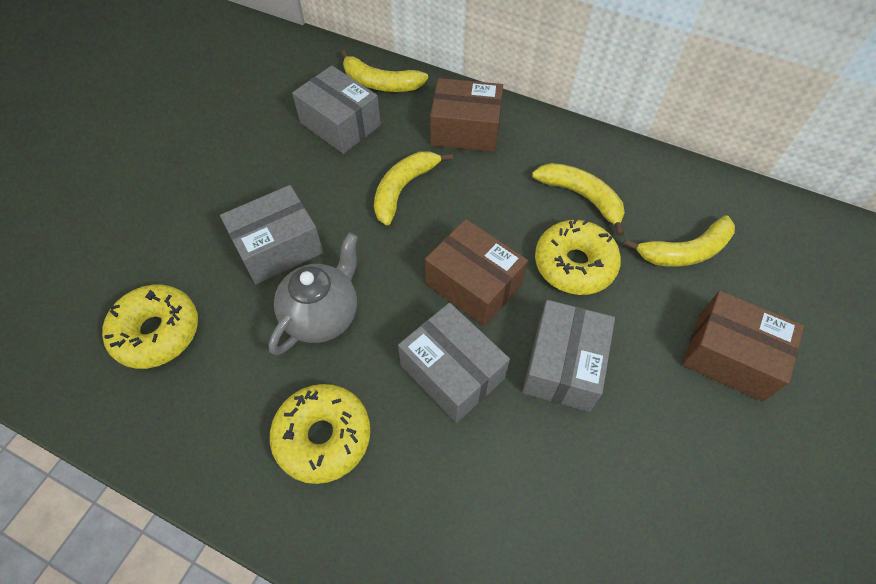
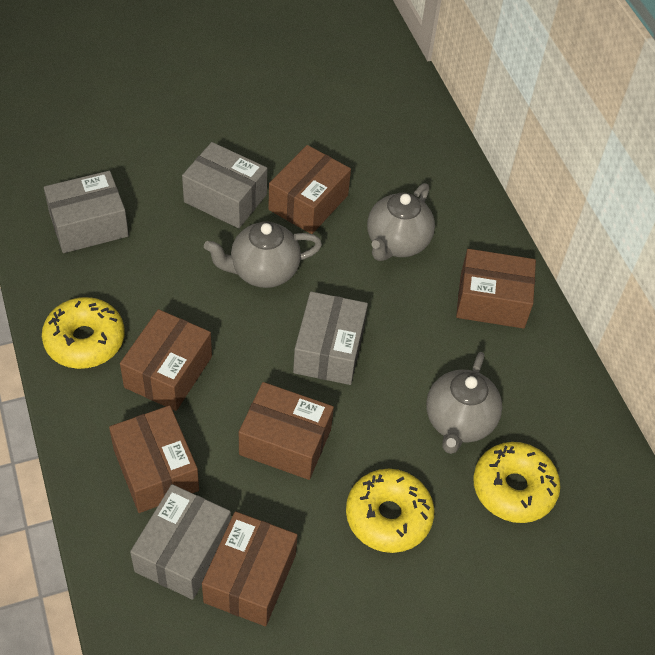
brown box: 3 -> 6
grey teapot: 1 -> 3
yellow banana: 4 -> 0

